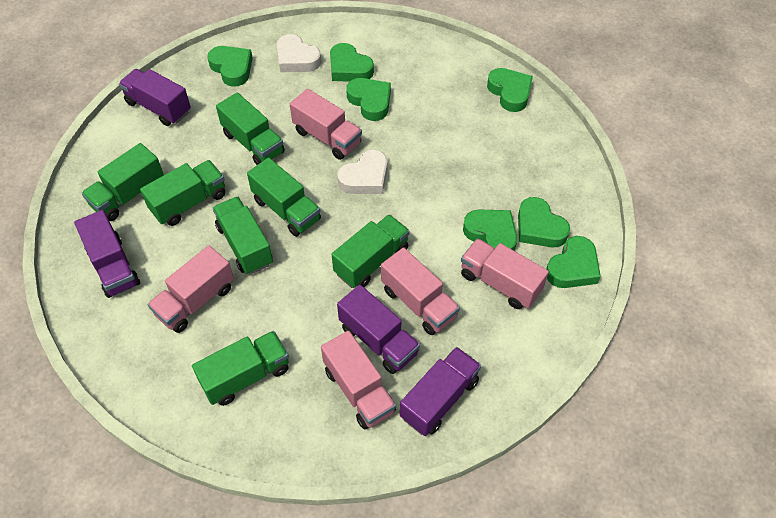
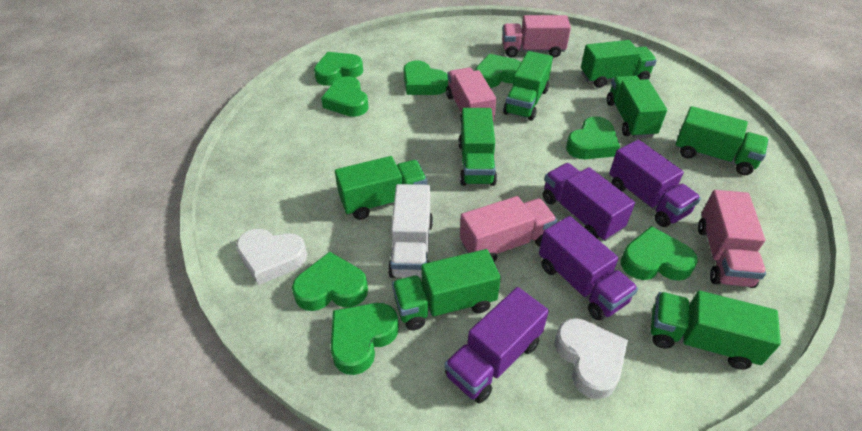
green heart: 7 -> 8
green truck: 7 -> 8
pink truck: 5 -> 4
white truck: 0 -> 1

